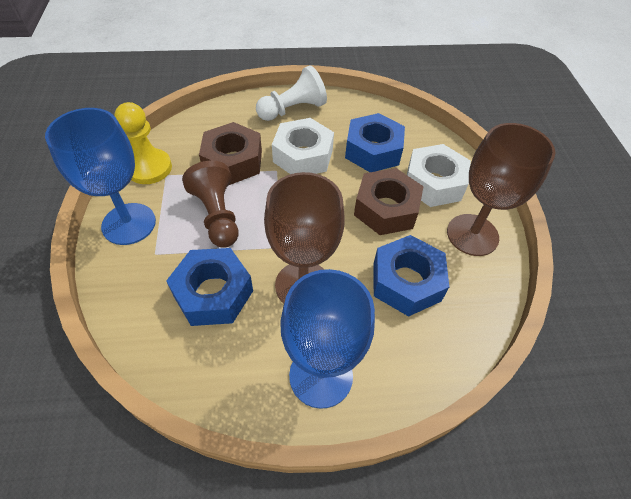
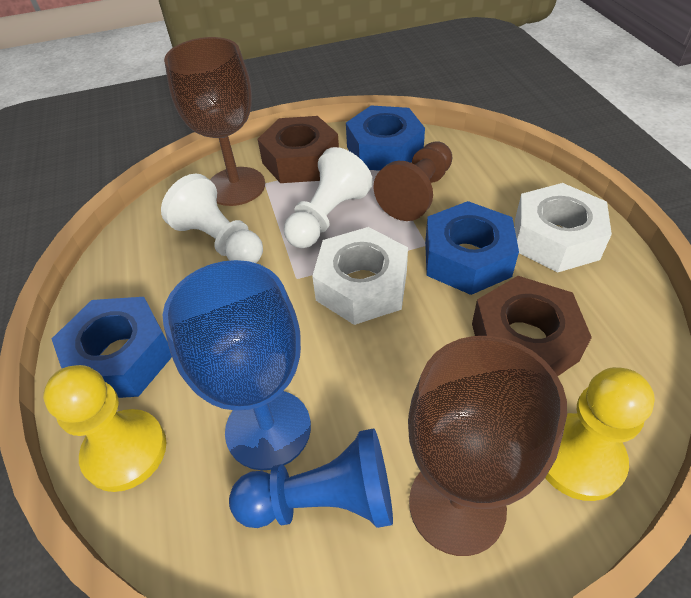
blue goblet: 2 -> 1
blue pawn: 0 -> 1
white pawn: 1 -> 2
yellow pawn: 1 -> 2

